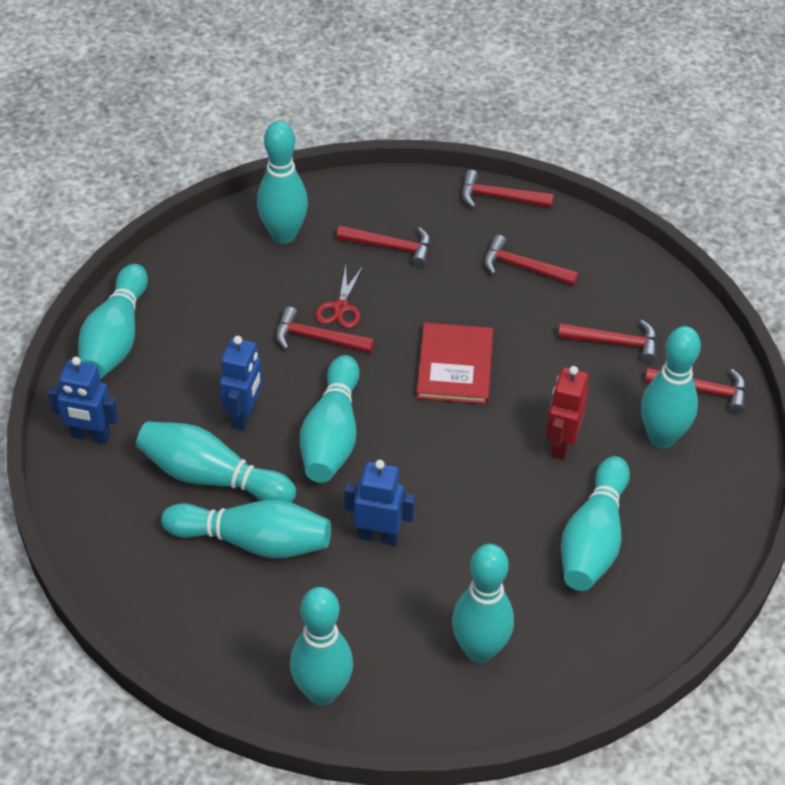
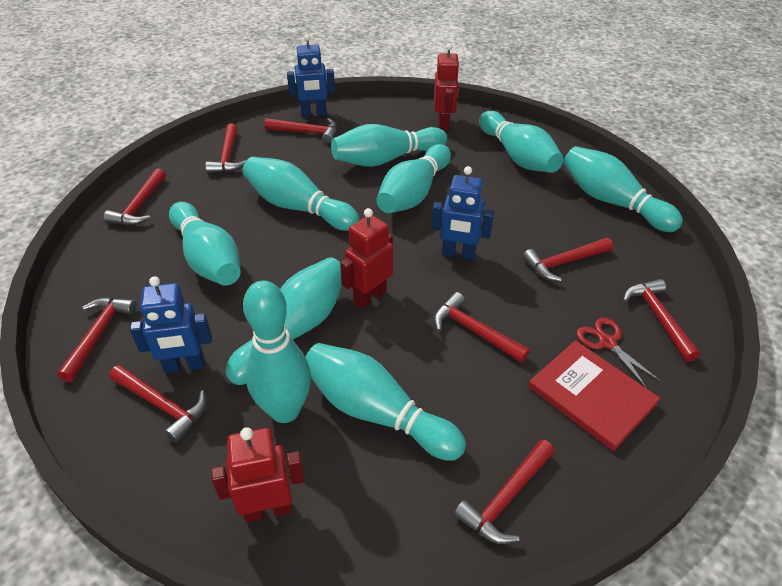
red hammer: 6 -> 9
red robot: 1 -> 3

